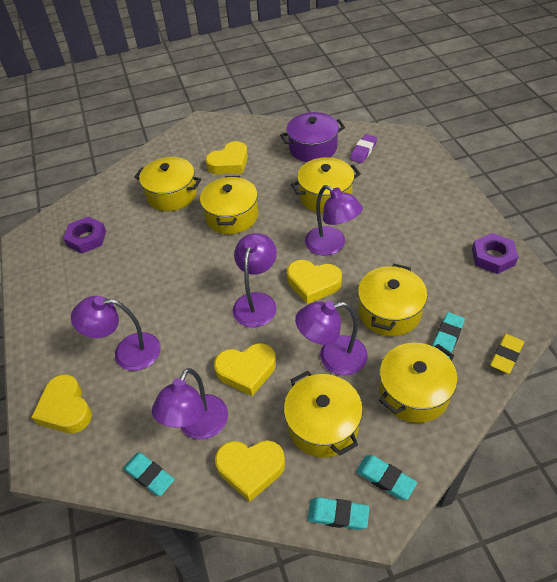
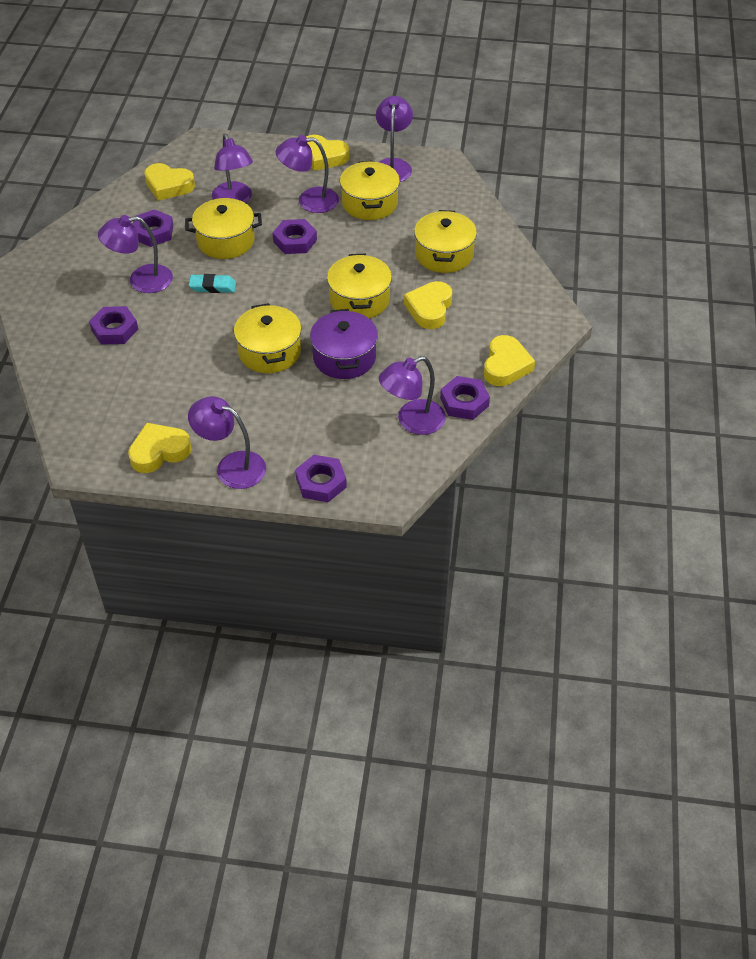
purple eraser: 1 -> 0
purple lamp: 5 -> 6
purple nut: 2 -> 5
turquoise eraser: 4 -> 1
yellow eraser: 1 -> 0
yellow pot: 6 -> 5

